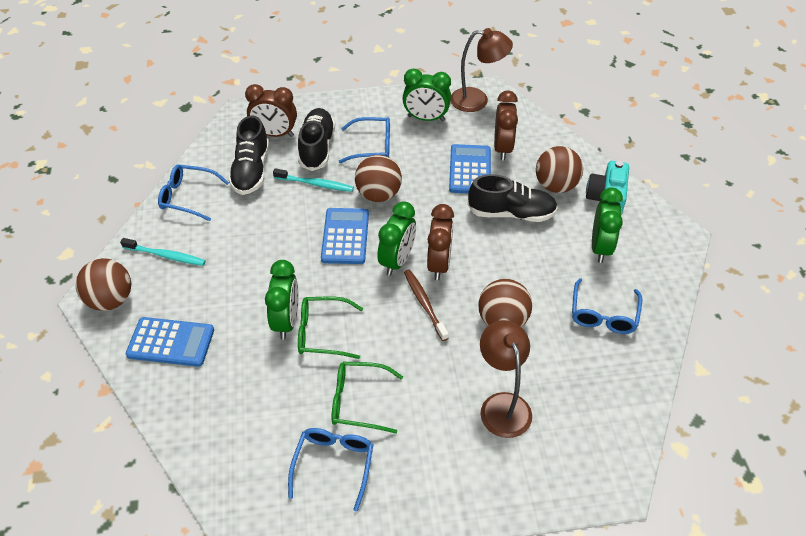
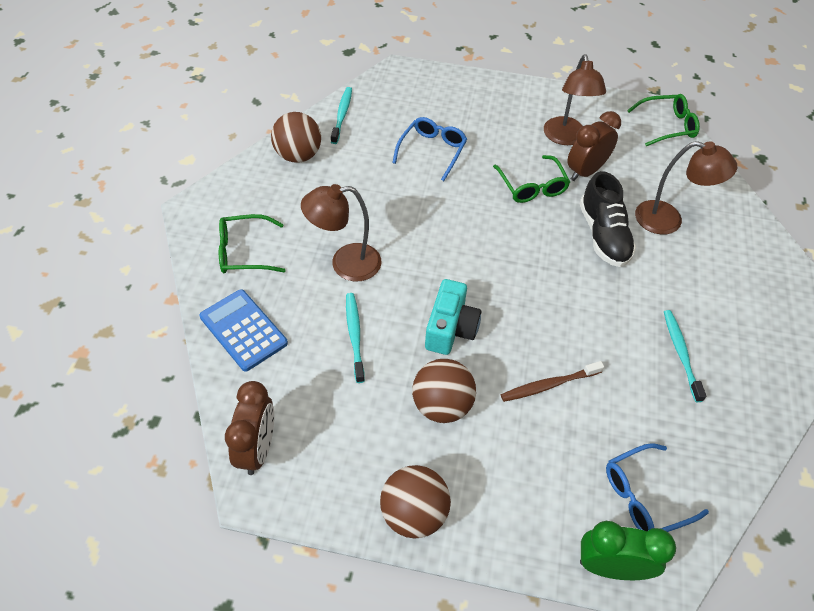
black shoe: 3 -> 1
blue calculator: 3 -> 1
blue glasses: 4 -> 2
brown ball: 4 -> 3
brown clock: 3 -> 2
brown lamp: 2 -> 3
green clock: 4 -> 1
green glasses: 2 -> 3
turquoise toothbrush: 2 -> 3

